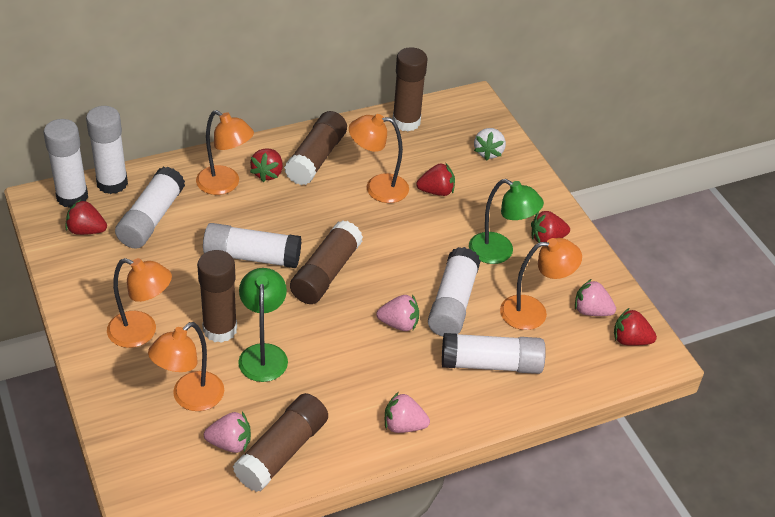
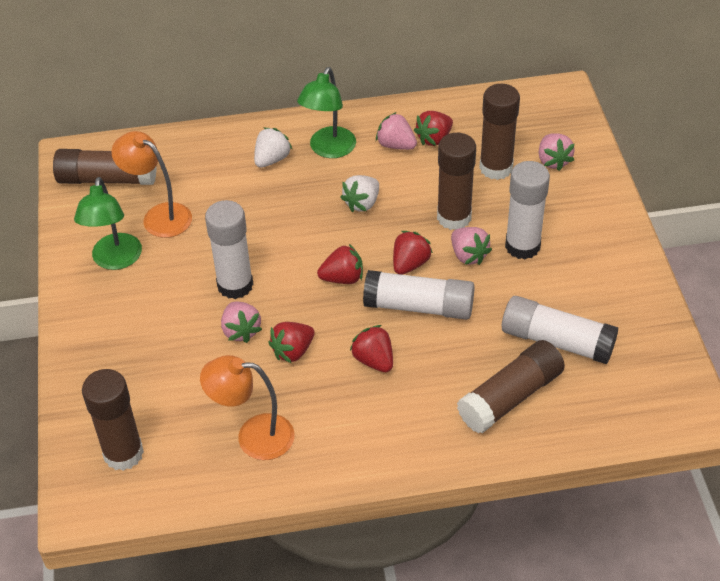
orange lamp: 5 -> 2
white glue stick: 6 -> 4
white strawberry: 1 -> 2

